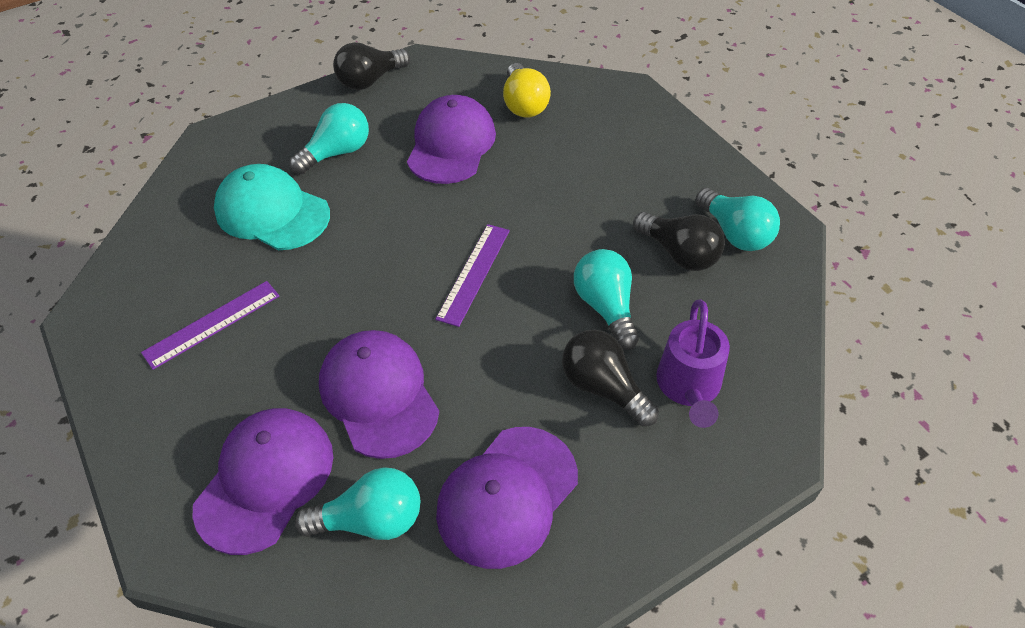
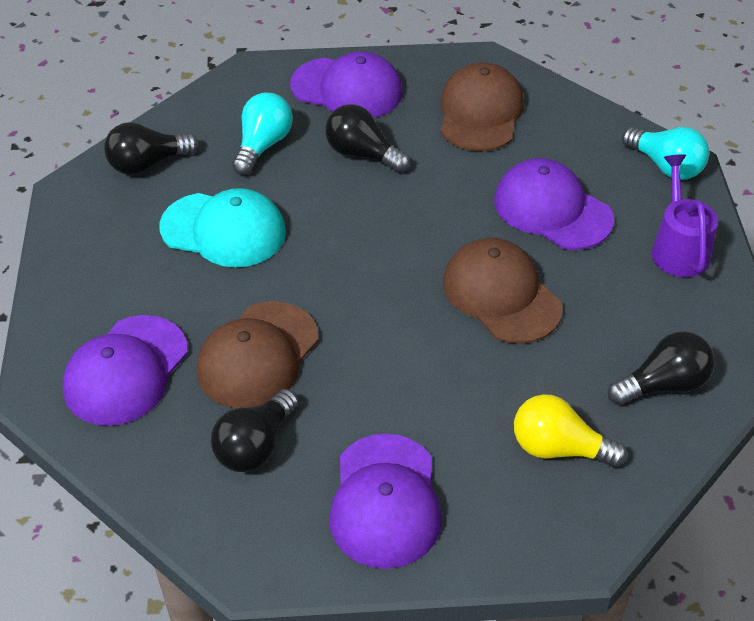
black light bulb: 3 -> 4
brown cap: 0 -> 3
purple ruler: 2 -> 0
turquoise light bulb: 4 -> 2

